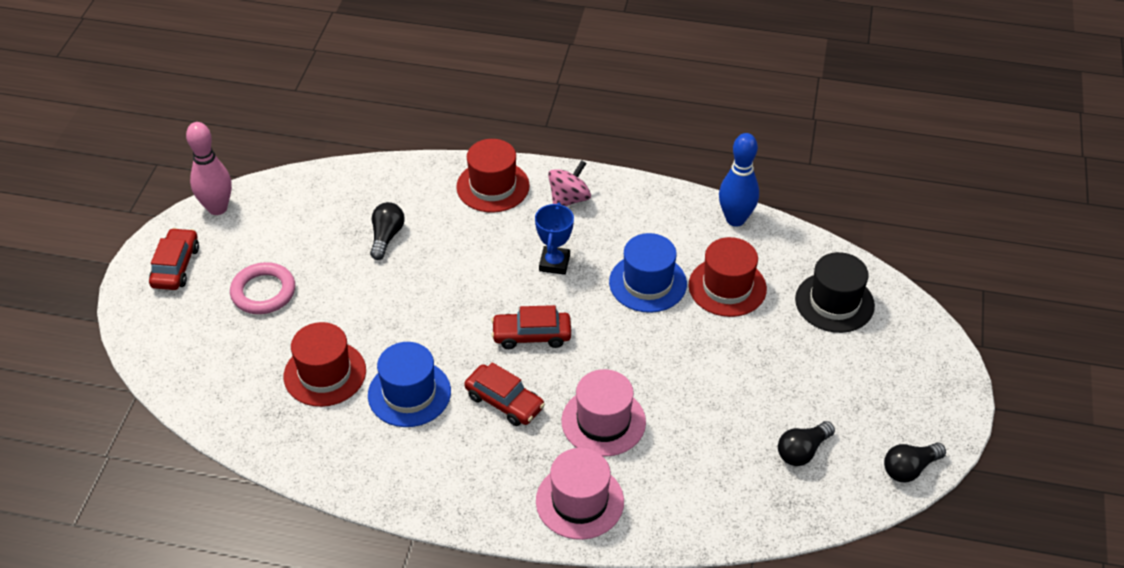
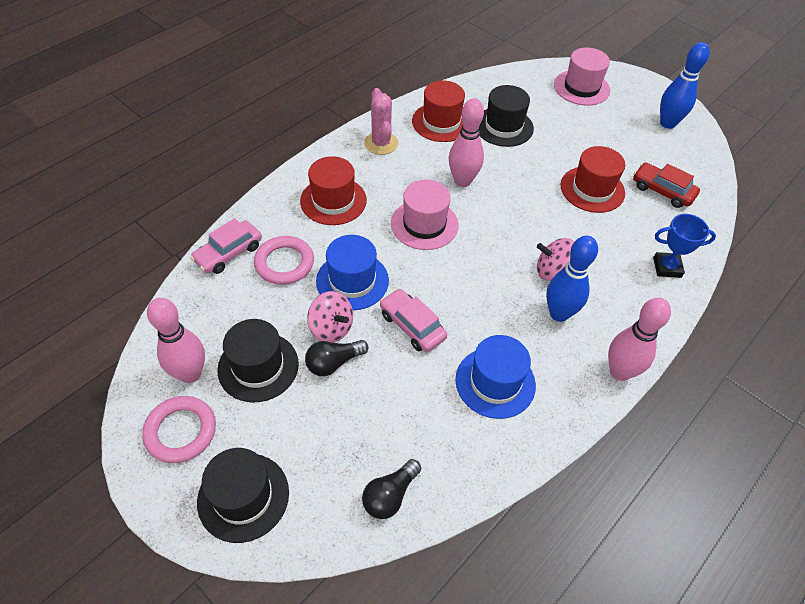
black hat: 1 -> 3
black light bulb: 3 -> 2
blue bowling pin: 1 -> 2
pink bowling pin: 1 -> 3
pink cactus: 0 -> 1
pink car: 0 -> 2
pink ring: 1 -> 2
pink spinning top: 1 -> 2
red car: 3 -> 1

